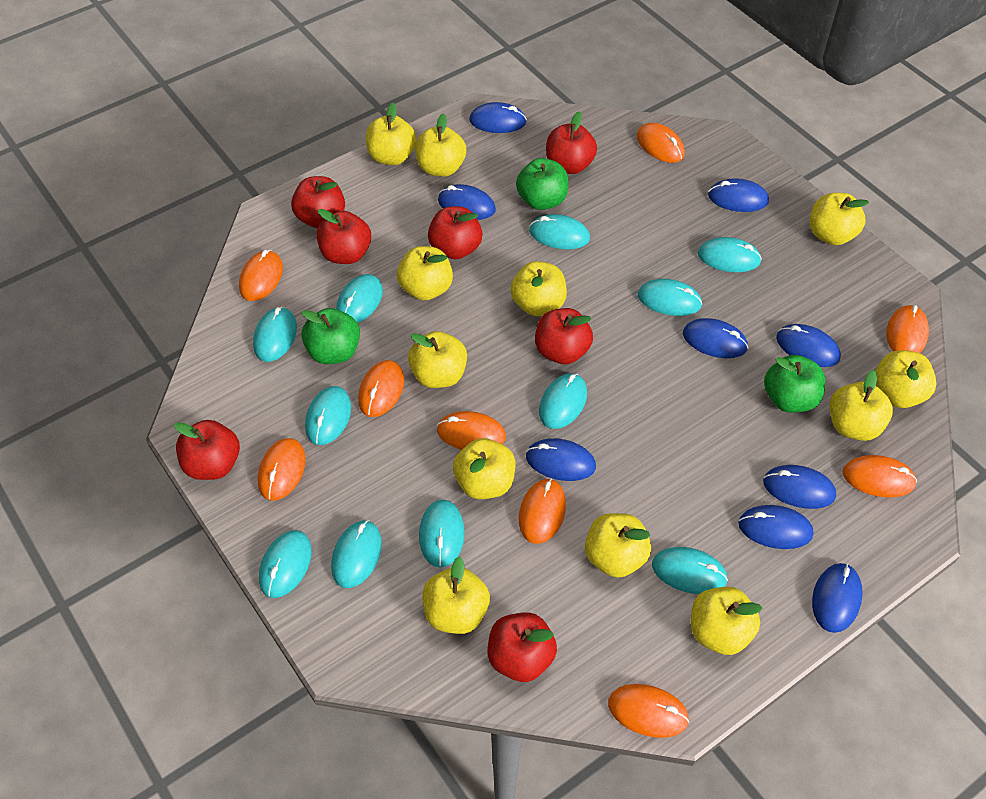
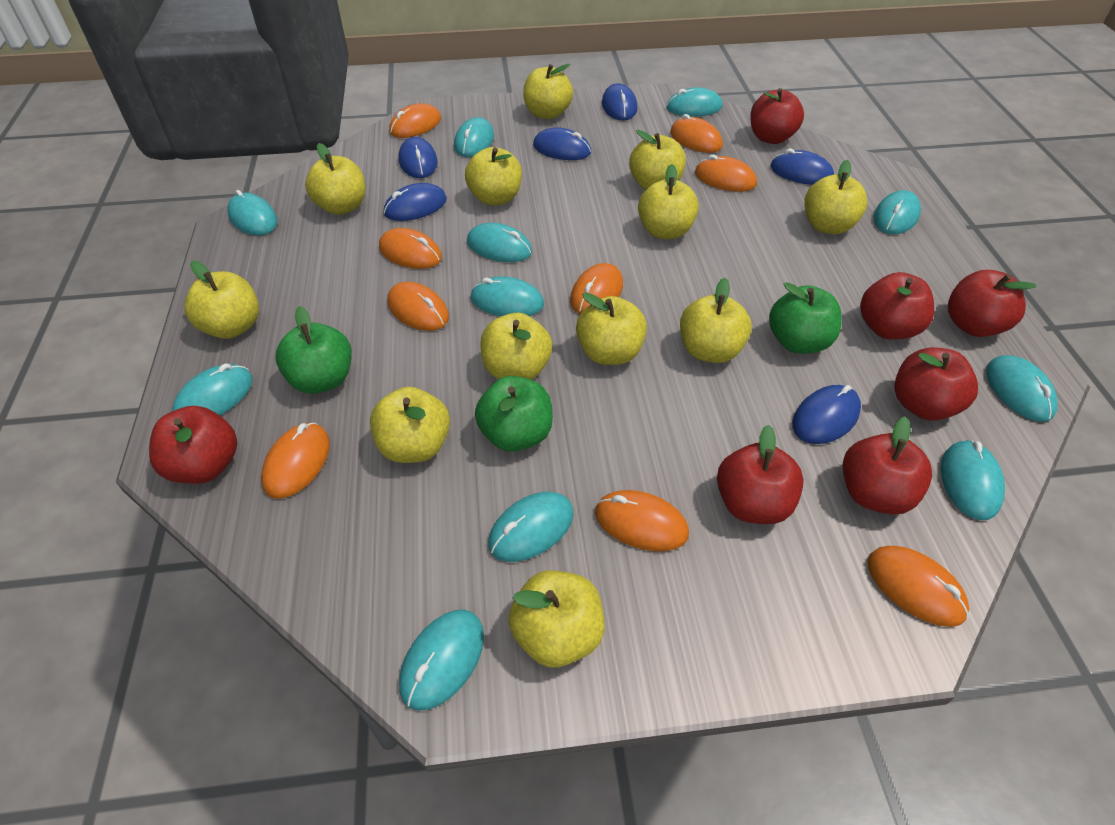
blue mouse: 9 -> 6

